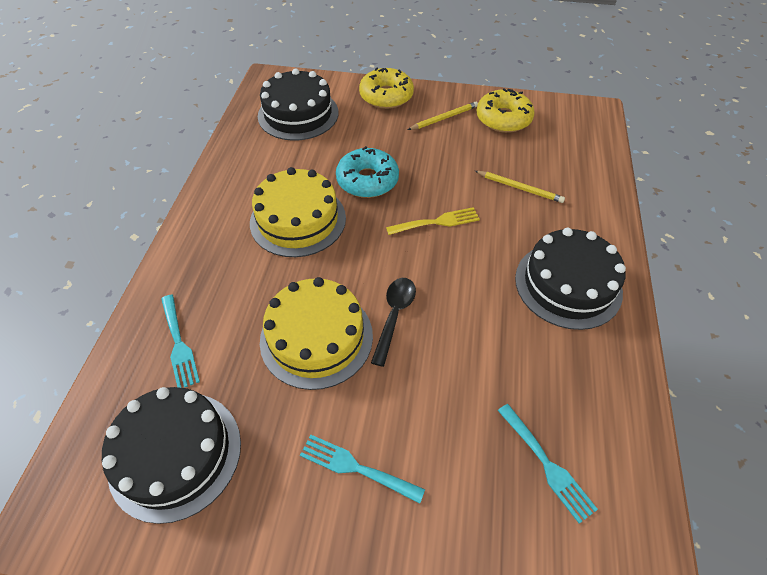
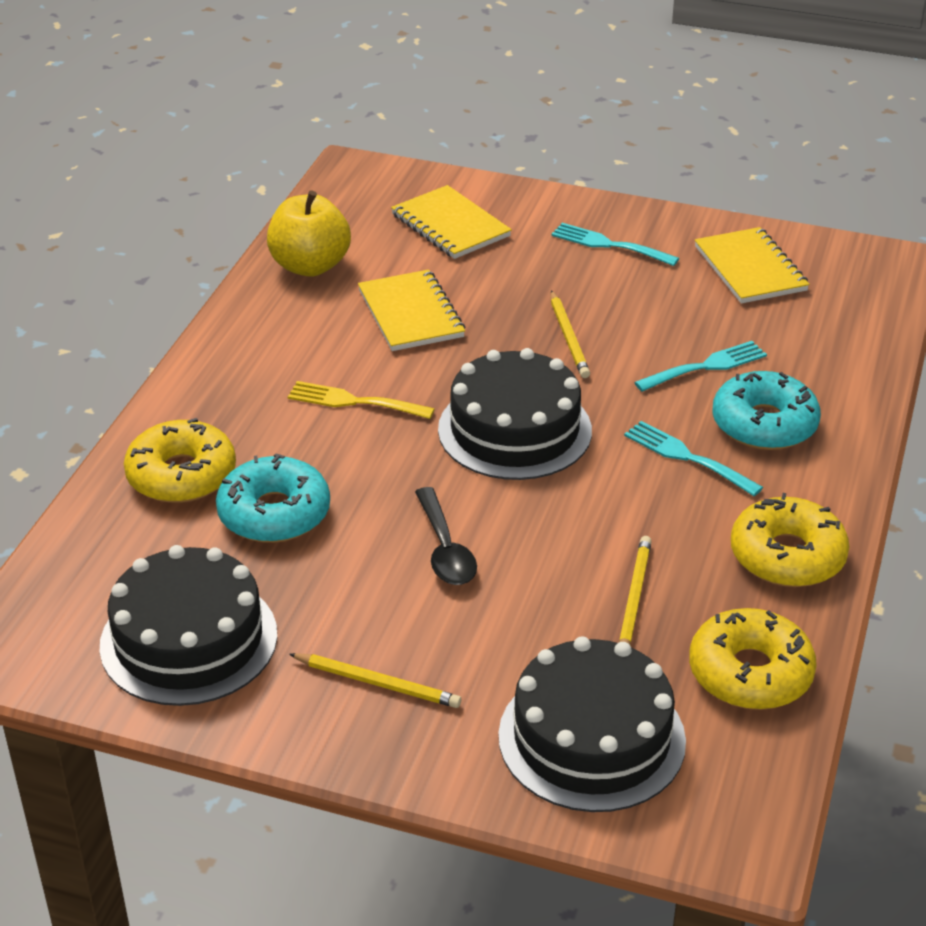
turquoise donut: 1 -> 2
yellow apple: 0 -> 1
yellow cake: 2 -> 0
yellow donut: 2 -> 3
yellow notebook: 0 -> 3
yellow pencil: 2 -> 3

